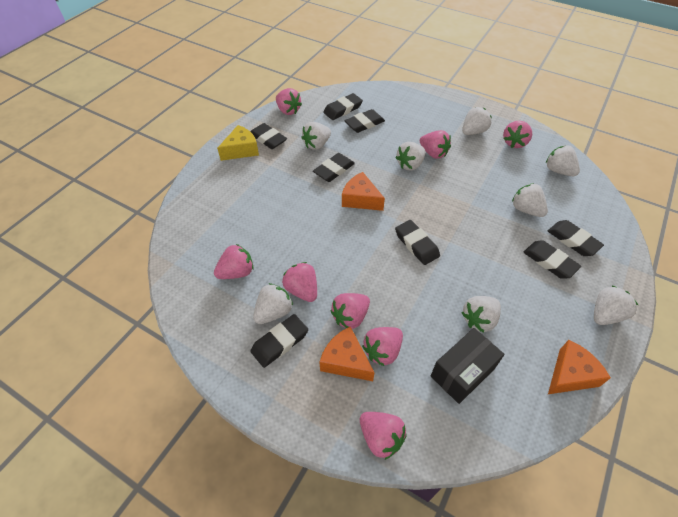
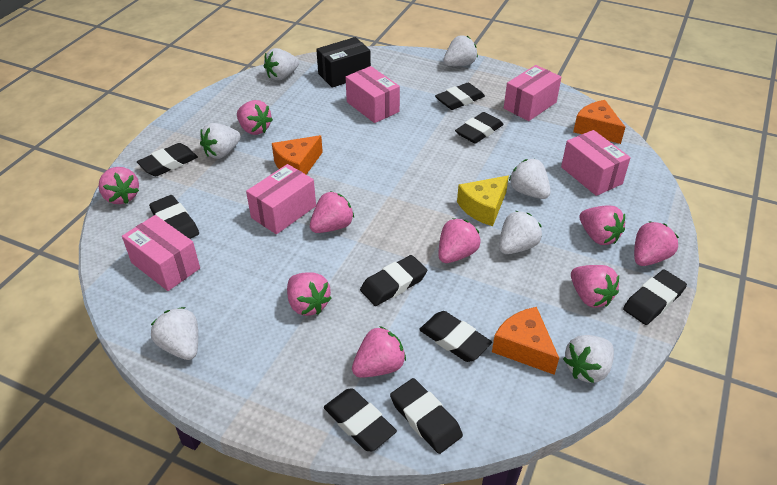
black eraser: 8 -> 9
pink box: 0 -> 5
pink strawberry: 8 -> 9
white strawberry: 8 -> 7

